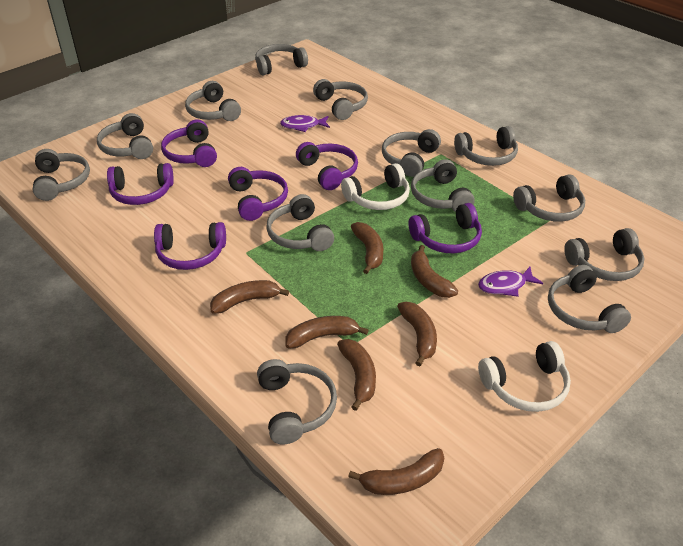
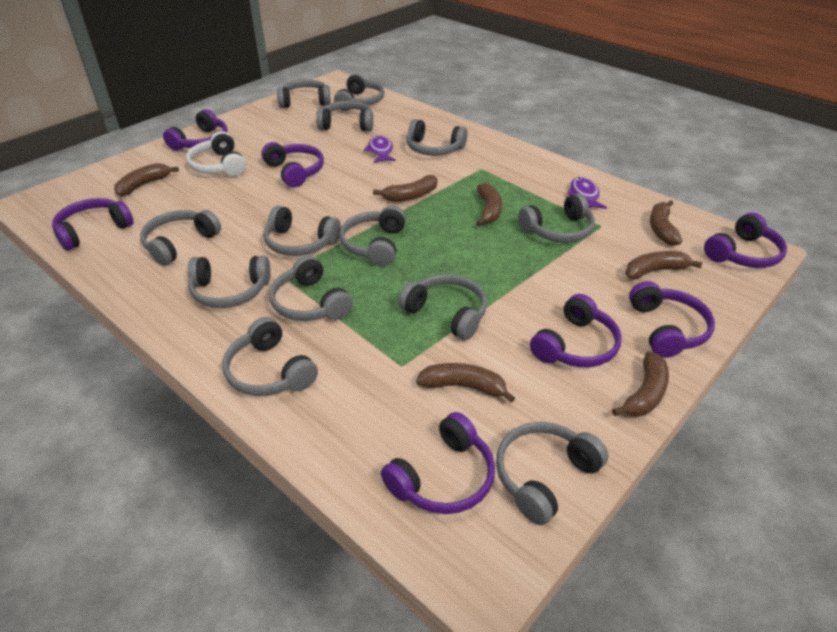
purple headphones: 6 -> 7
white headphones: 2 -> 1

